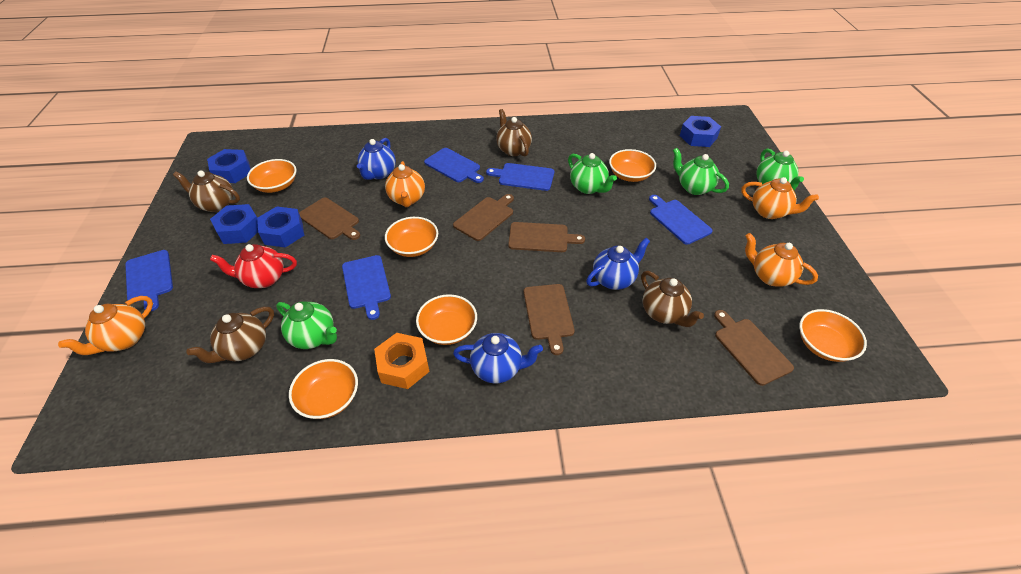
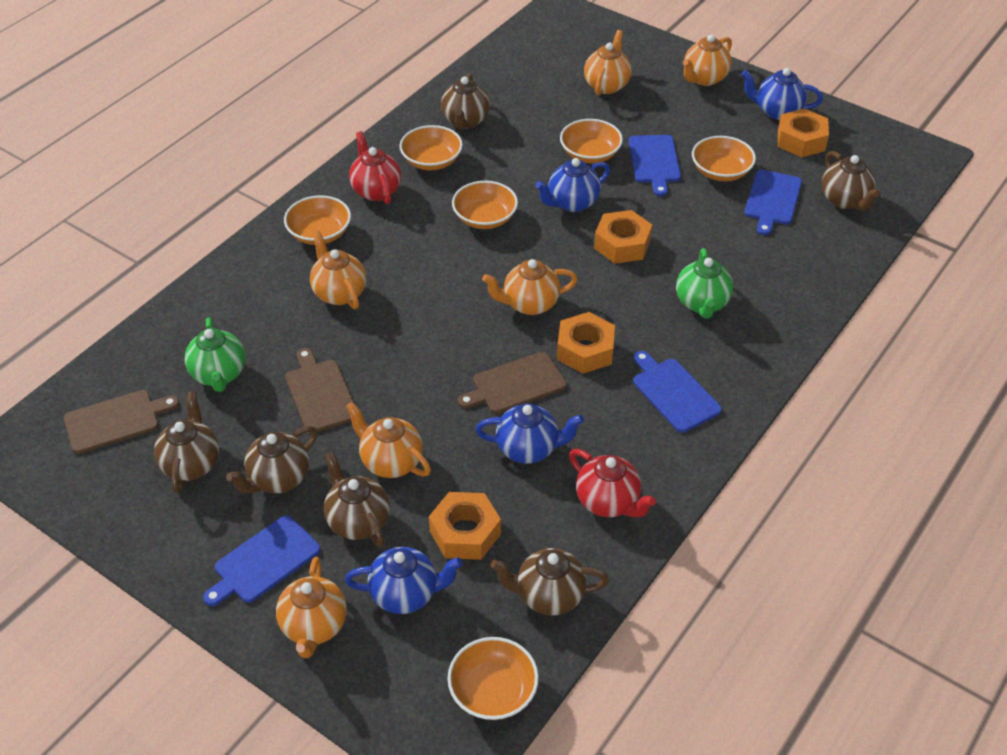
blue cutting board: 5 -> 4
blue nut: 4 -> 0
blue teapot: 3 -> 4
brown cutting board: 5 -> 3
brown teapot: 4 -> 6
green teapot: 4 -> 2
orange nut: 1 -> 4
orange teapot: 4 -> 6
red teapot: 1 -> 2

